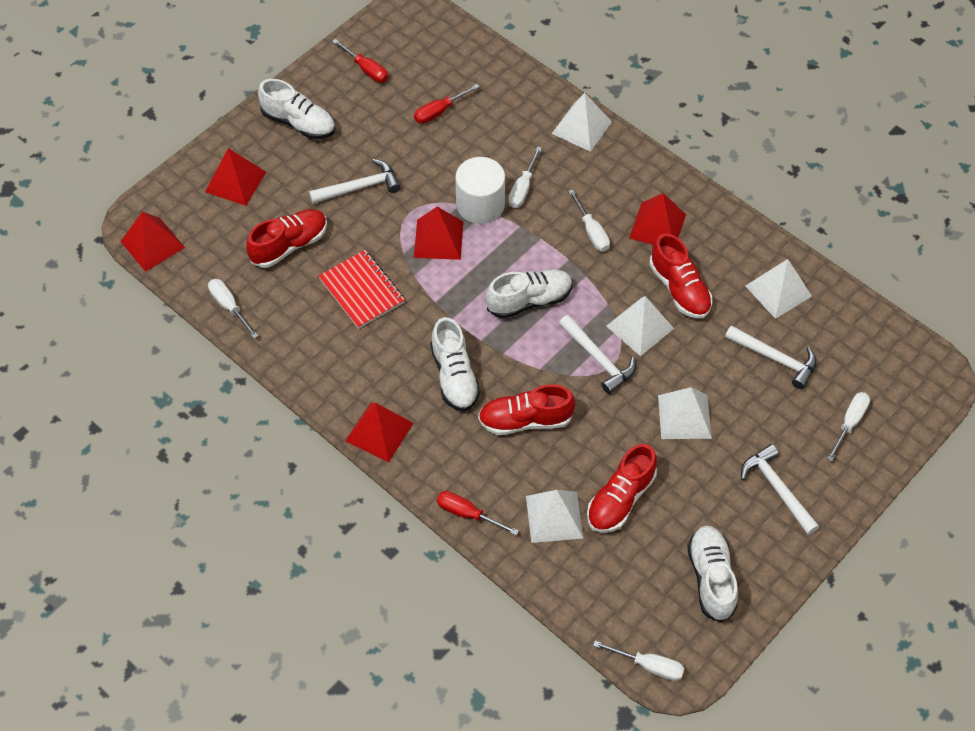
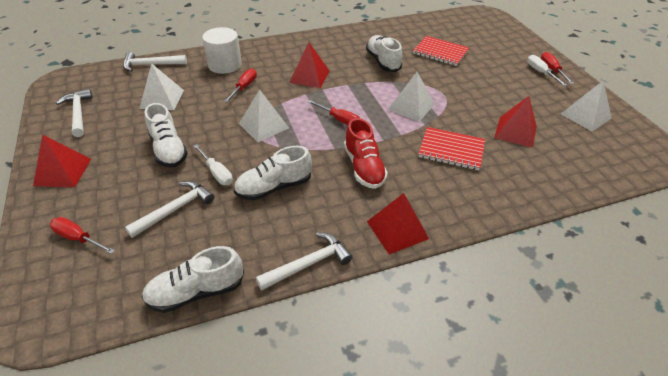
red notebook: 1 -> 2
red pyramid: 5 -> 4
red screwdriver: 3 -> 4
red shoe: 4 -> 1
white pyramid: 5 -> 4
white screwdriver: 5 -> 2

